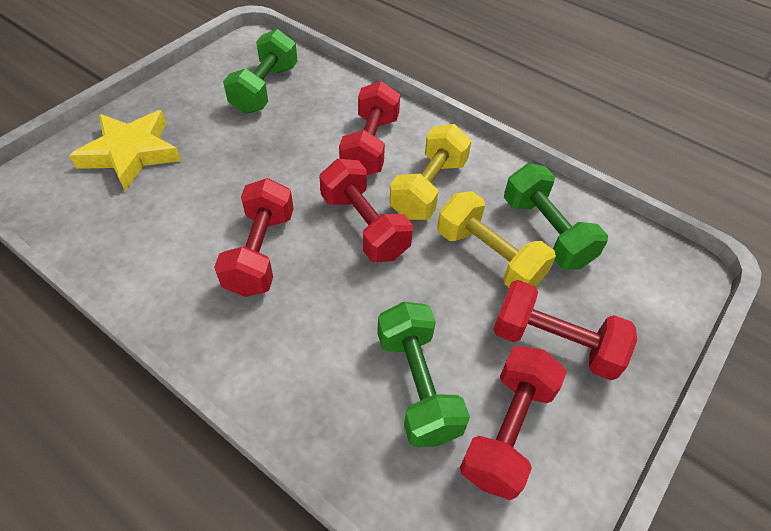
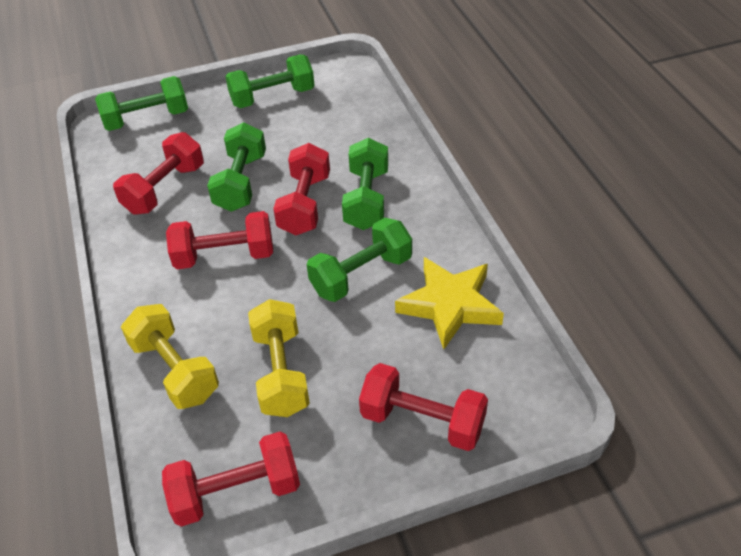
green dumbbell: 3 -> 5

